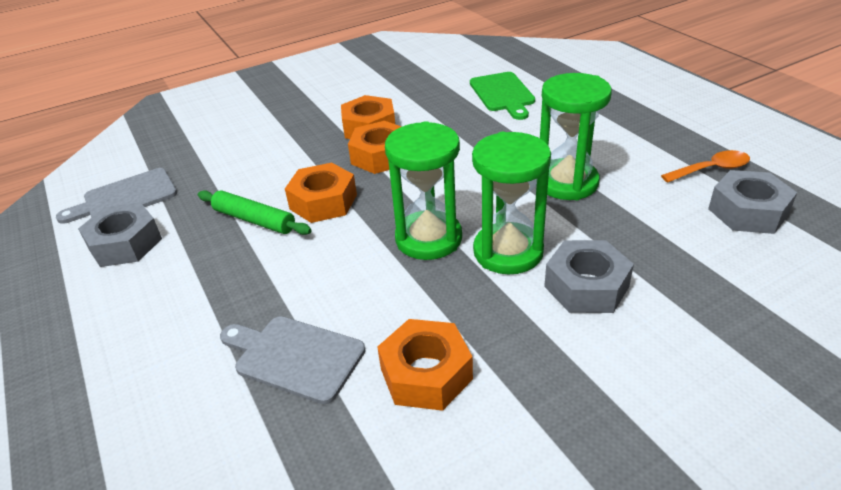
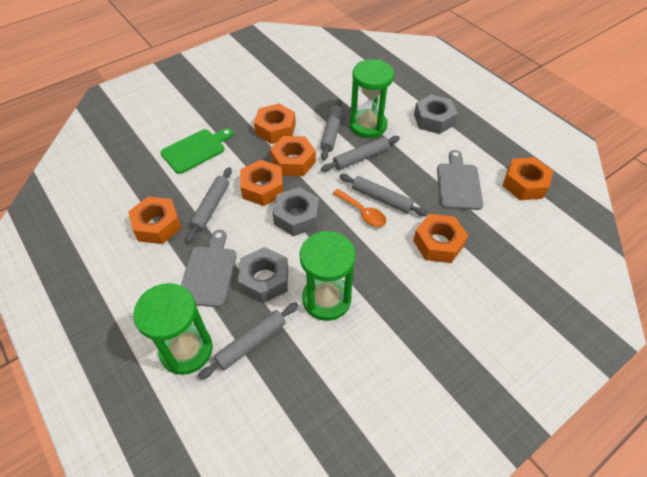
green rolling pin: 1 -> 0
grey rolling pin: 0 -> 5
orange nut: 4 -> 6

